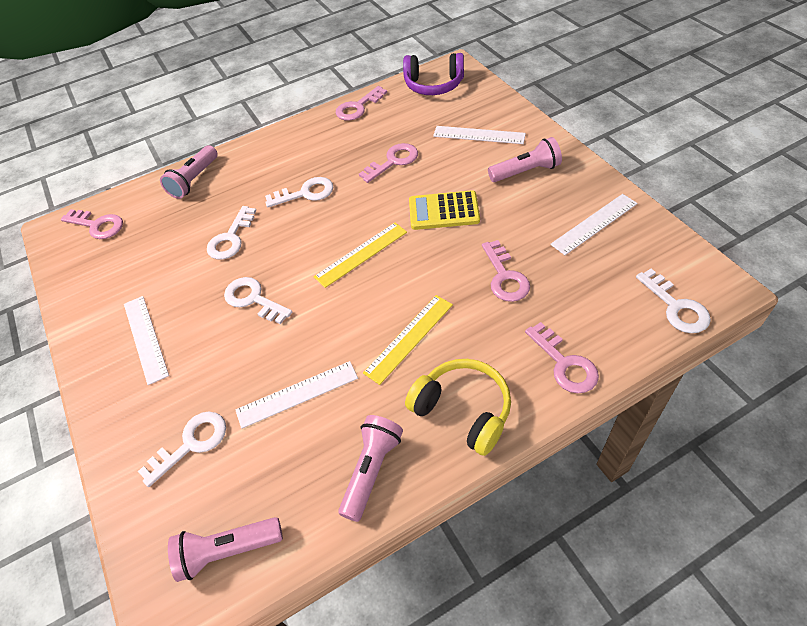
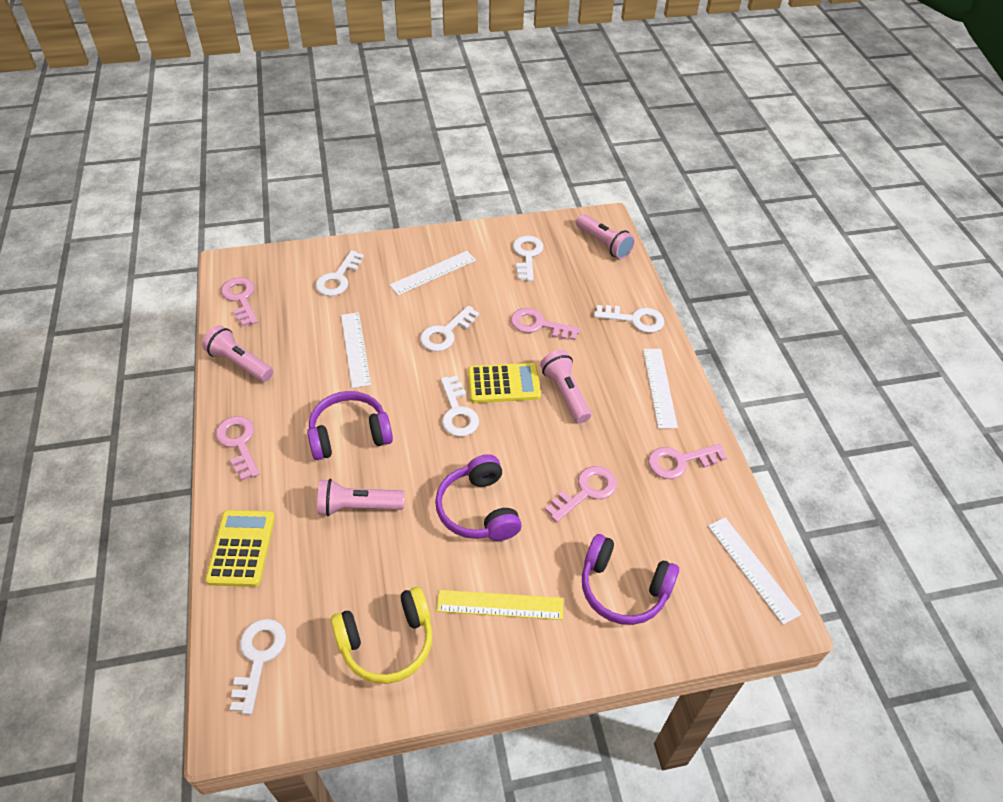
purple headphones: 1 -> 3
white key: 5 -> 6
yellow calculator: 1 -> 2
yellow ruler: 2 -> 1

